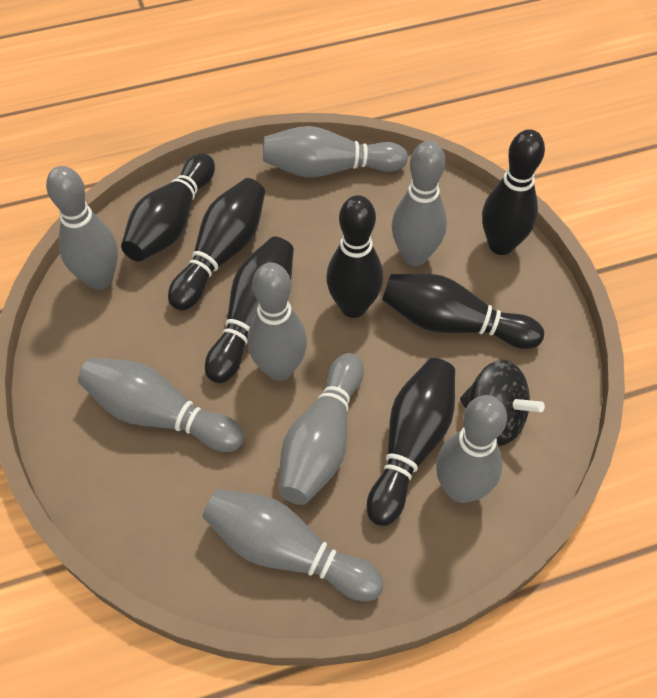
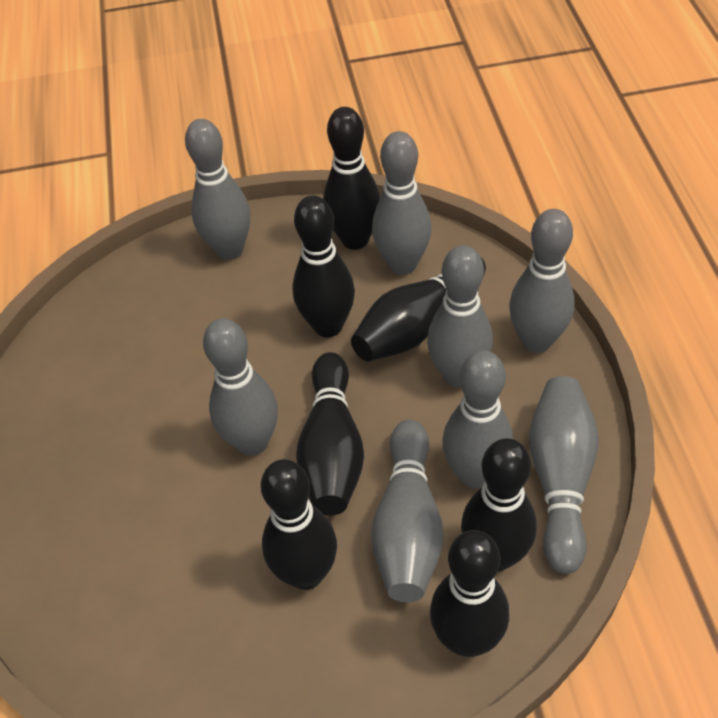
black spinning top: 1 -> 0

